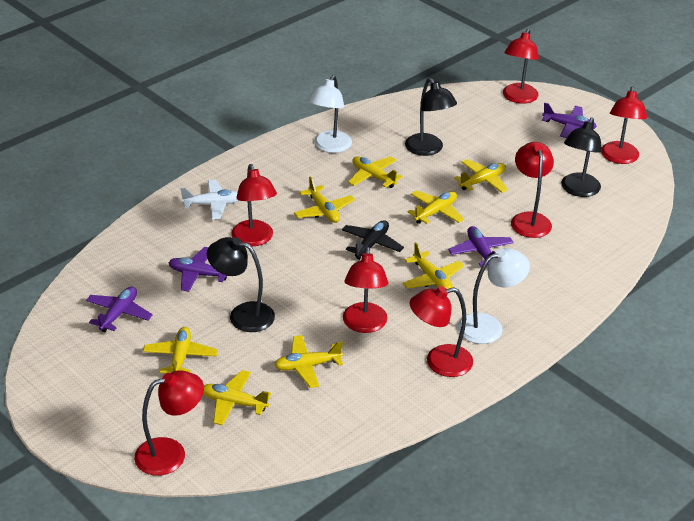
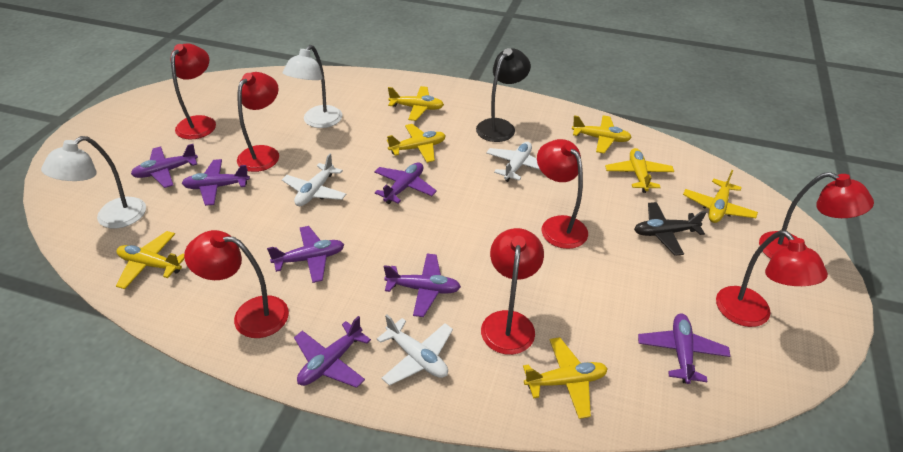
black lamp: 3 -> 1
purple plane: 4 -> 7
white plane: 1 -> 3
yellow plane: 8 -> 7

